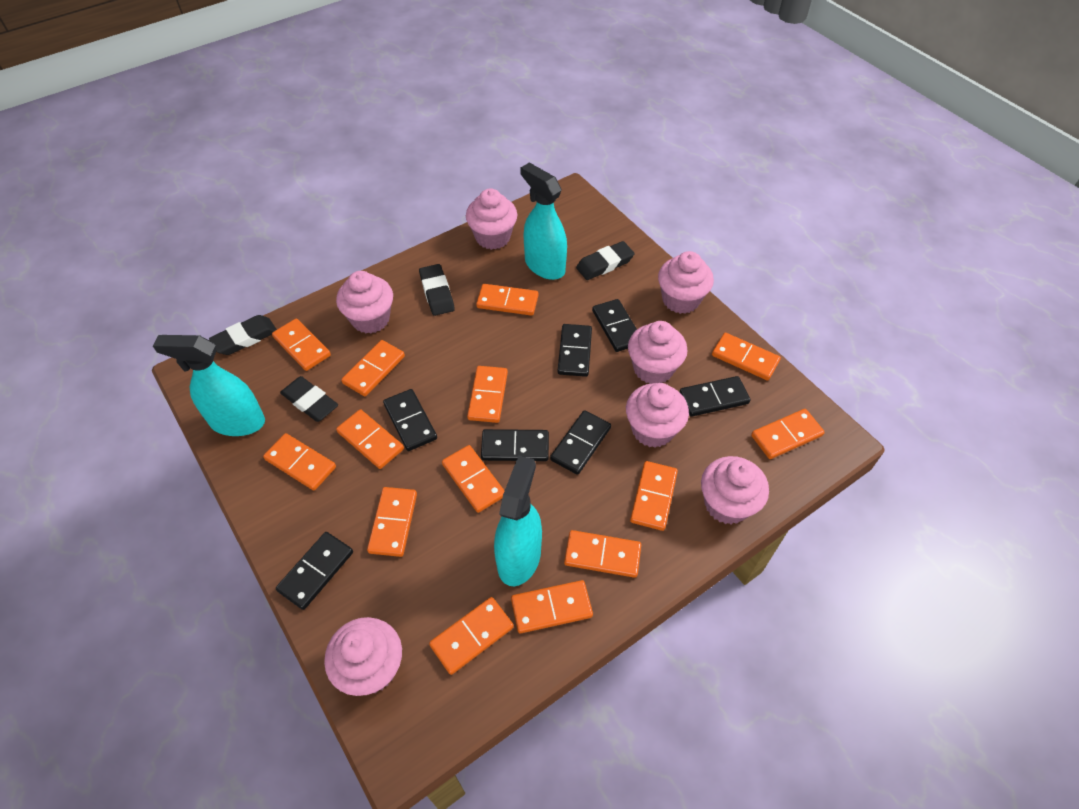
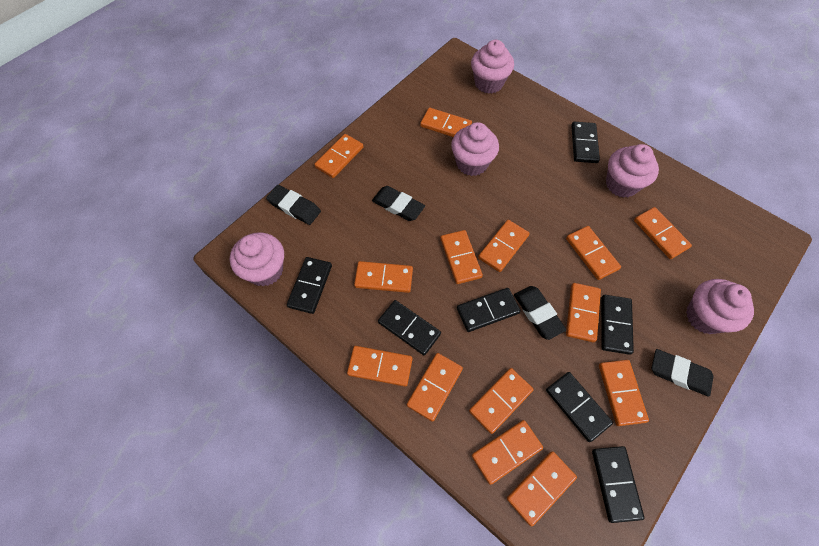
pink cupcake: 7 -> 5
turquoise spray bottle: 3 -> 0

